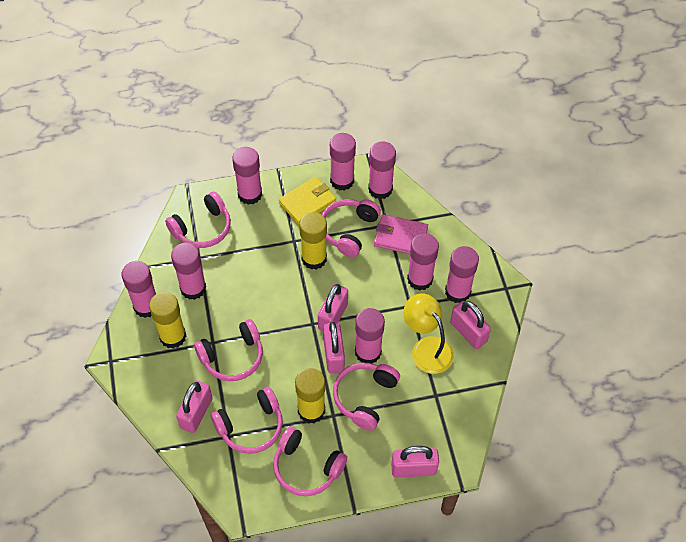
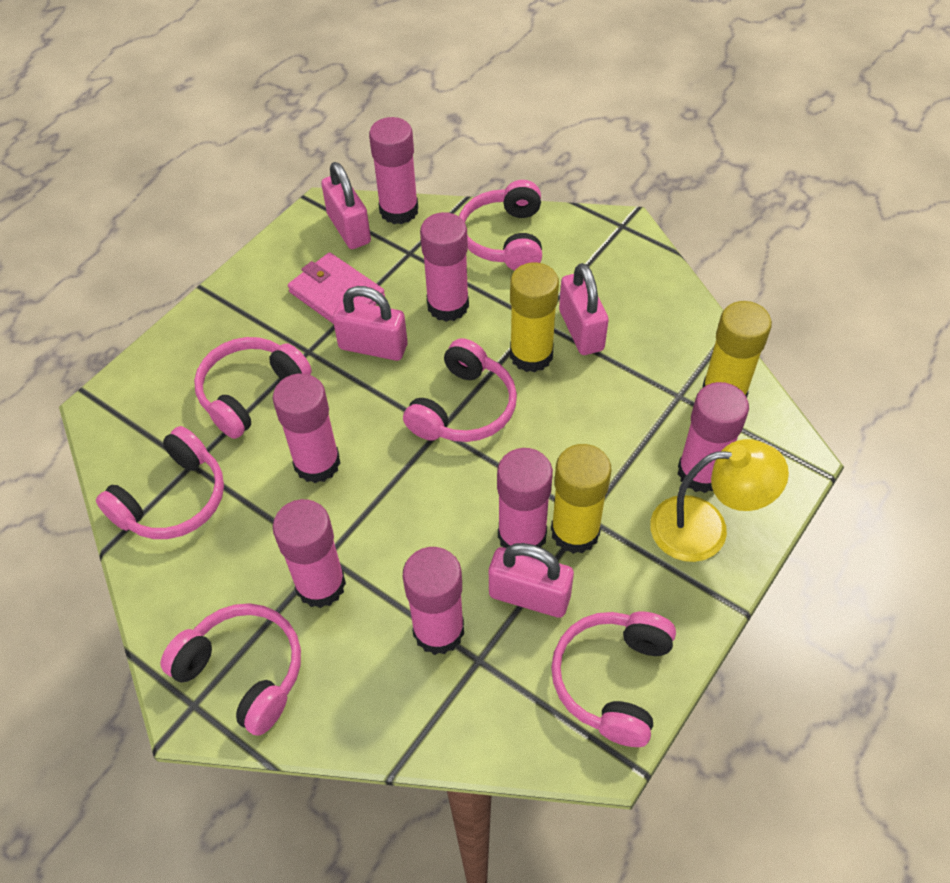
pink glue stick: 8 -> 7
pink padlock: 5 -> 4
yellow wallet: 1 -> 0

